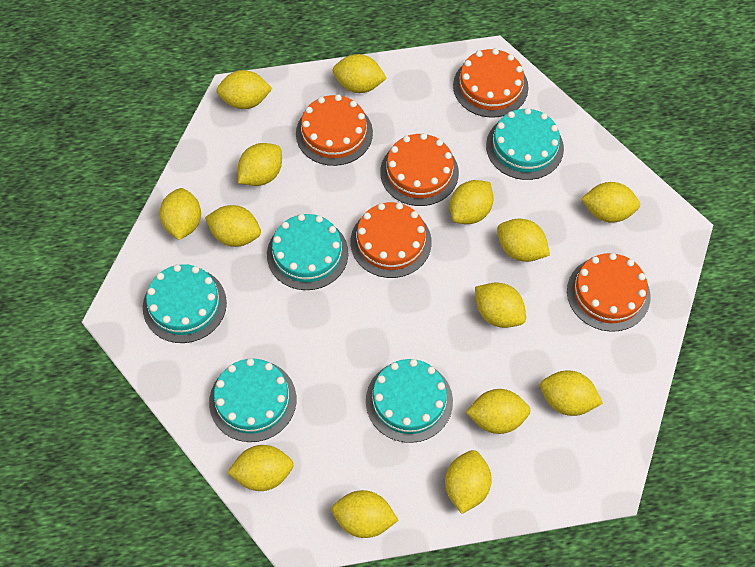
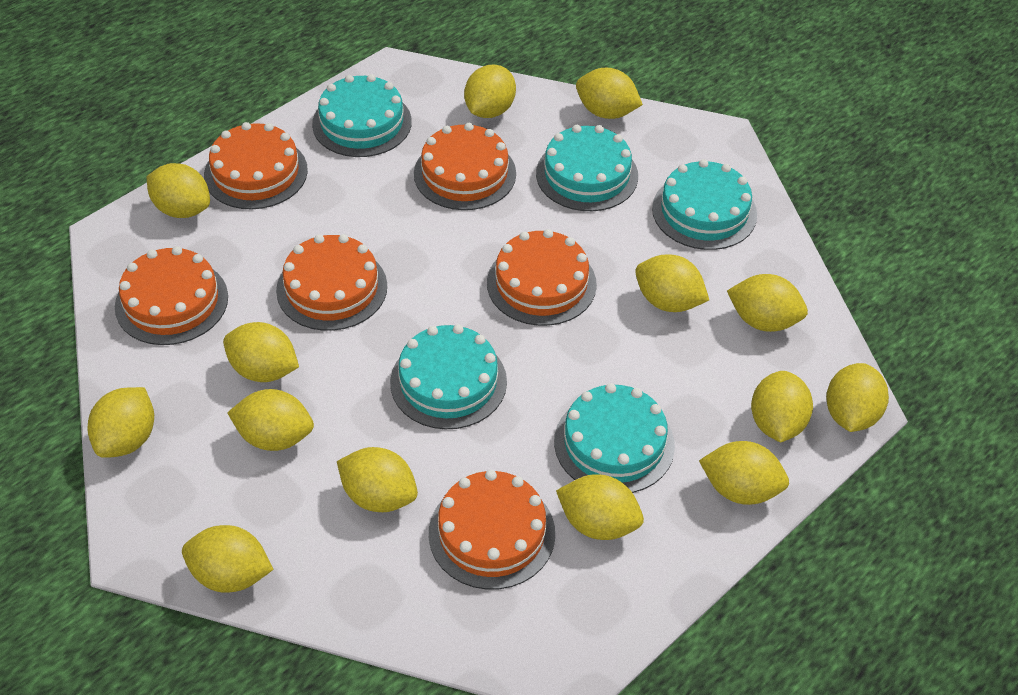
orange cake: 5 -> 6

